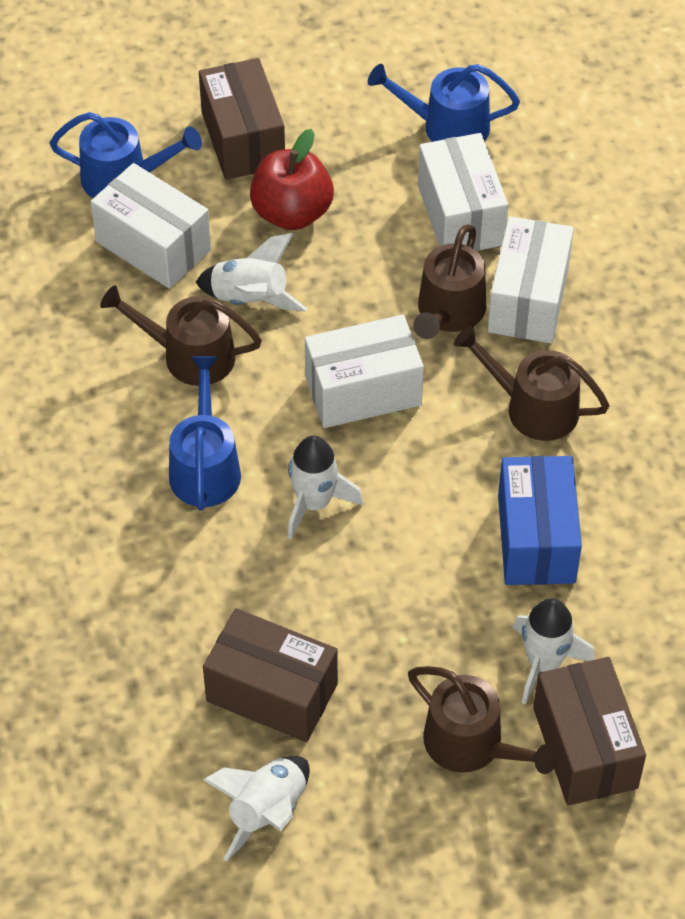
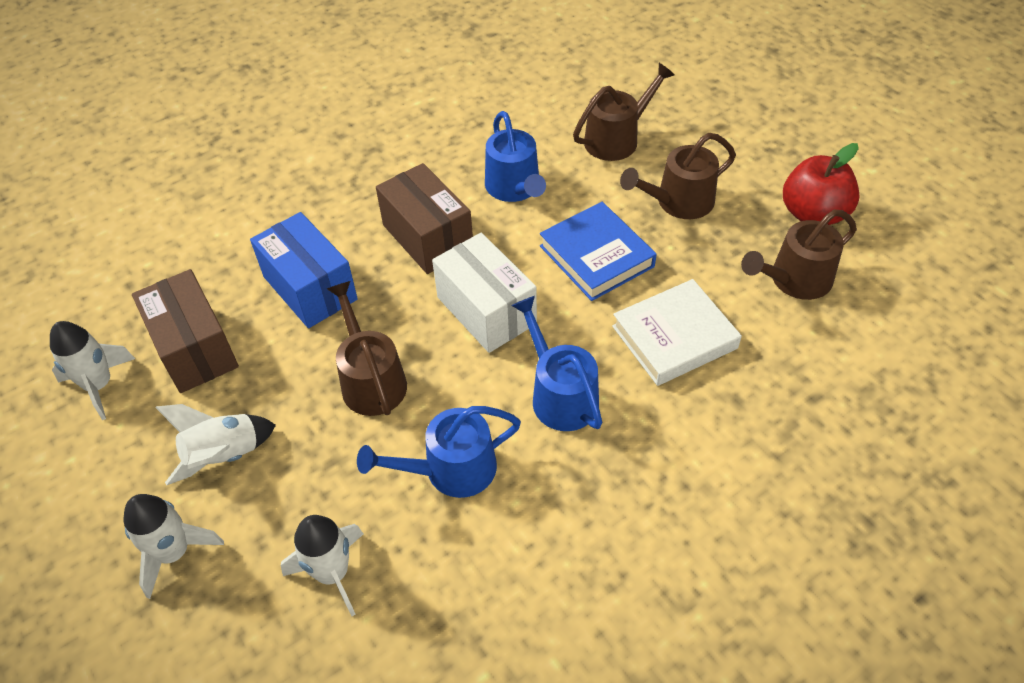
blue book: 0 -> 1
brown box: 3 -> 2
white book: 0 -> 1
white box: 4 -> 1

